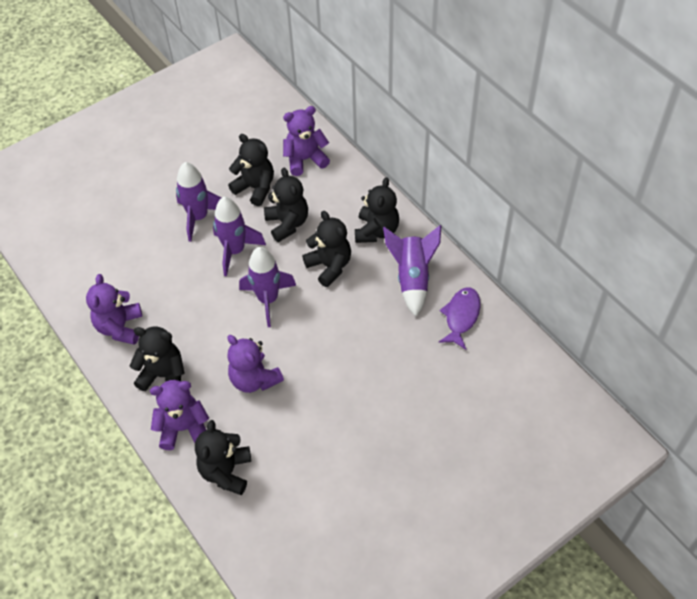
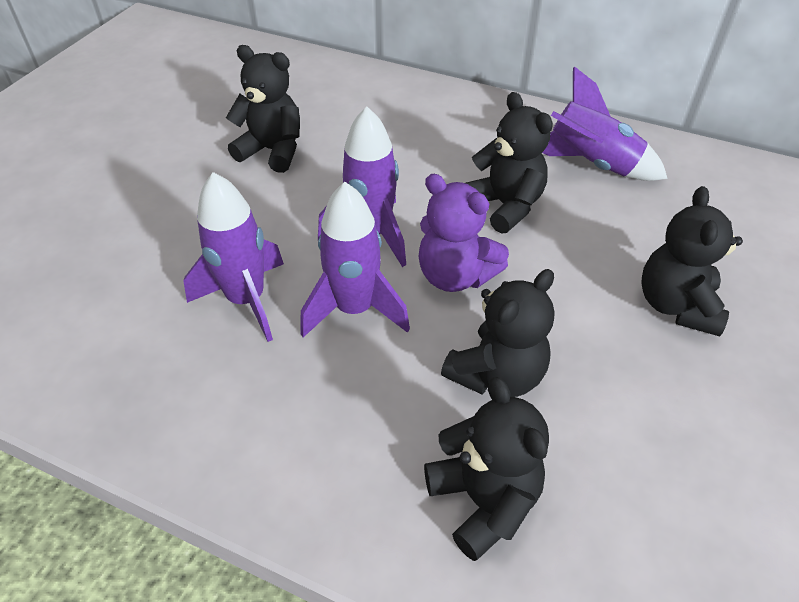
black teddy bear: 6 -> 5
purple fish: 1 -> 0
purple teddy bear: 4 -> 1

